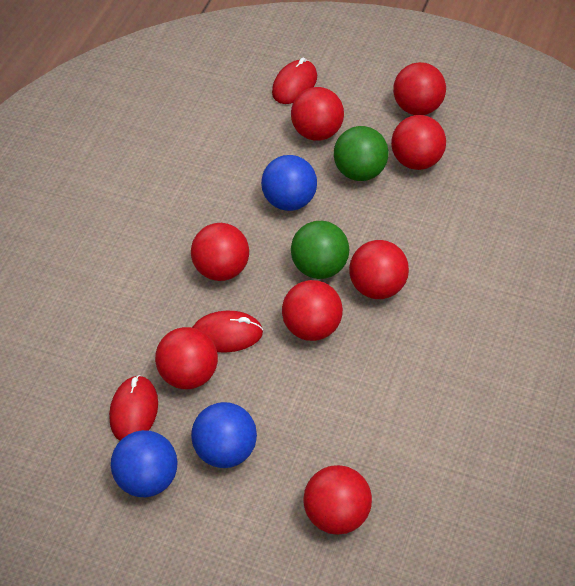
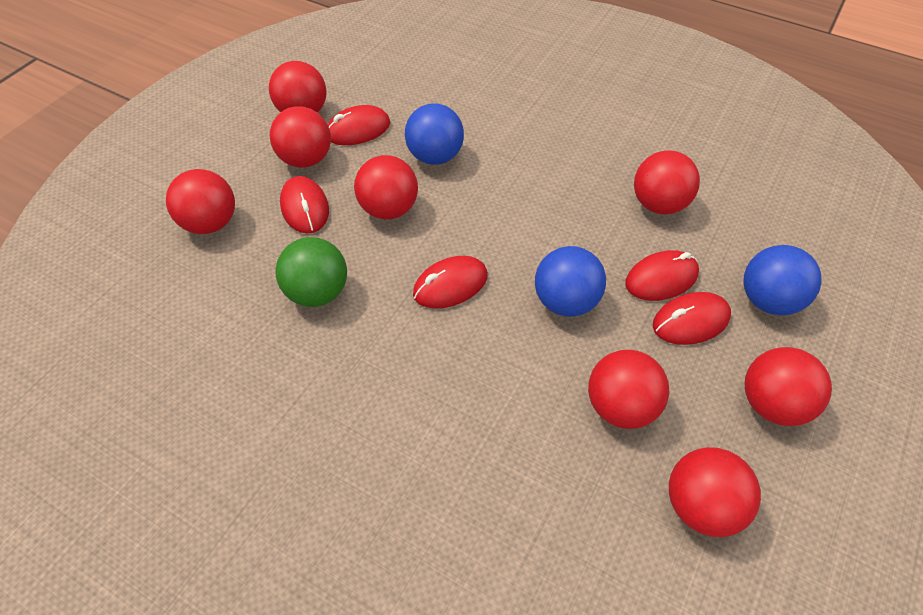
green ball: 2 -> 1
red mouse: 3 -> 5

